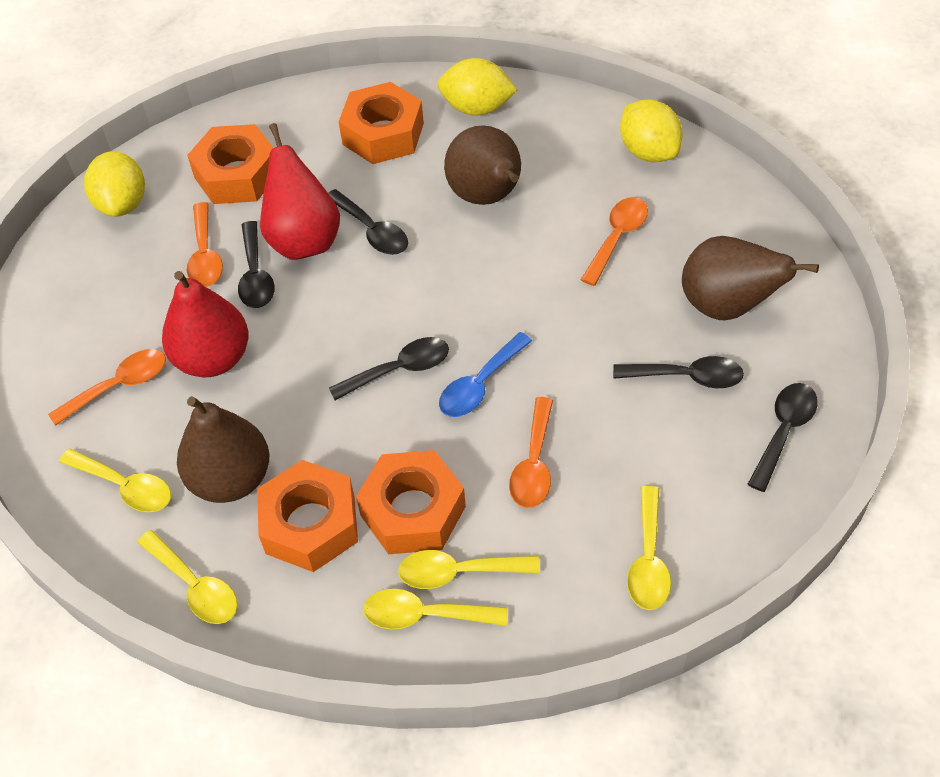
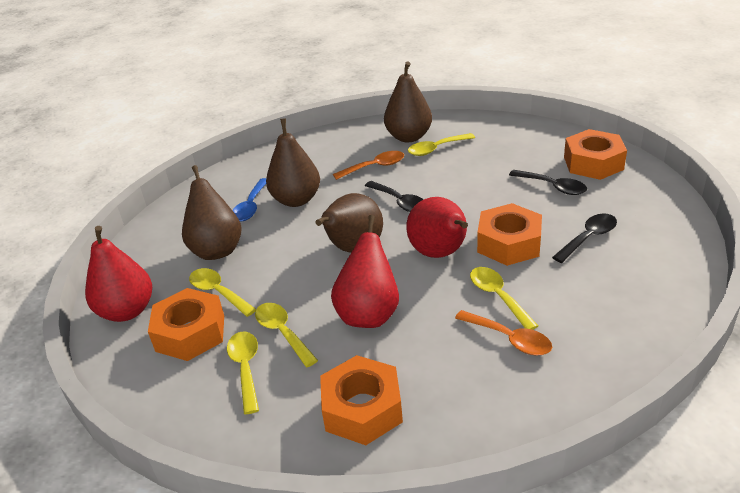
black spoon: 5 -> 3
brown pear: 3 -> 4
orange spoon: 4 -> 2
red pear: 2 -> 3
yellow lemon: 3 -> 0

